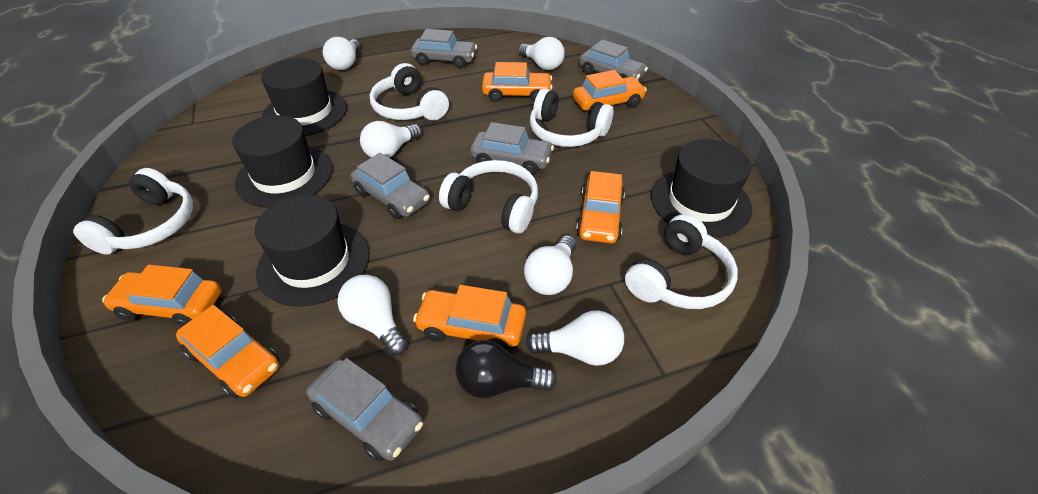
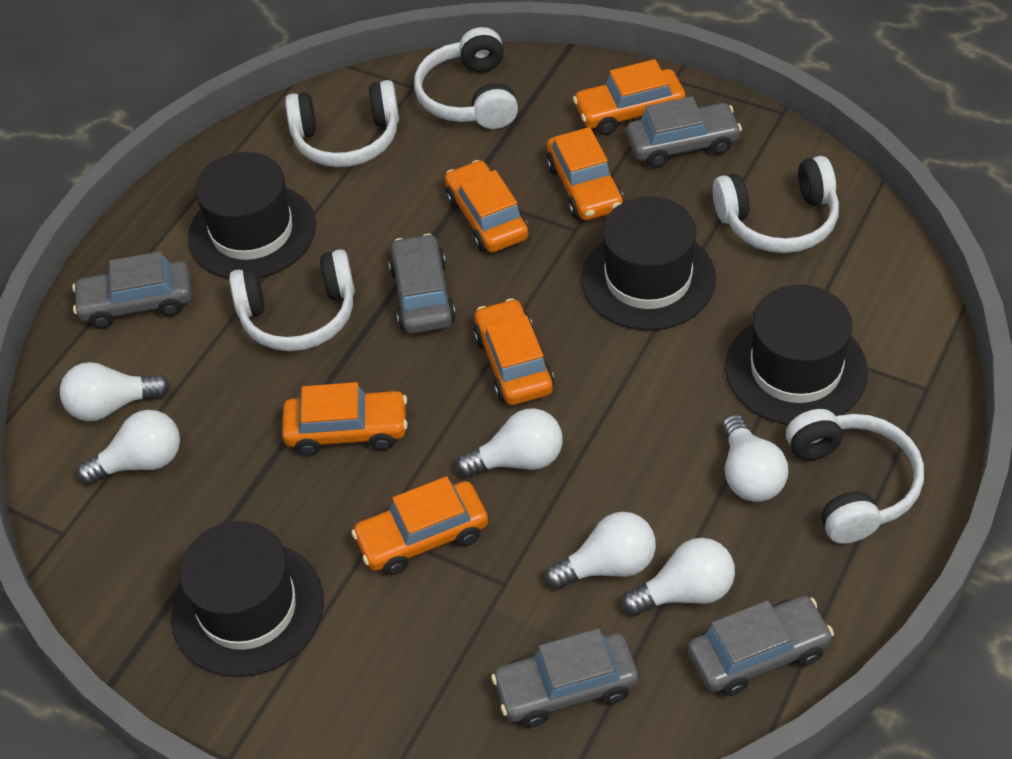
black light bulb: 1 -> 0

